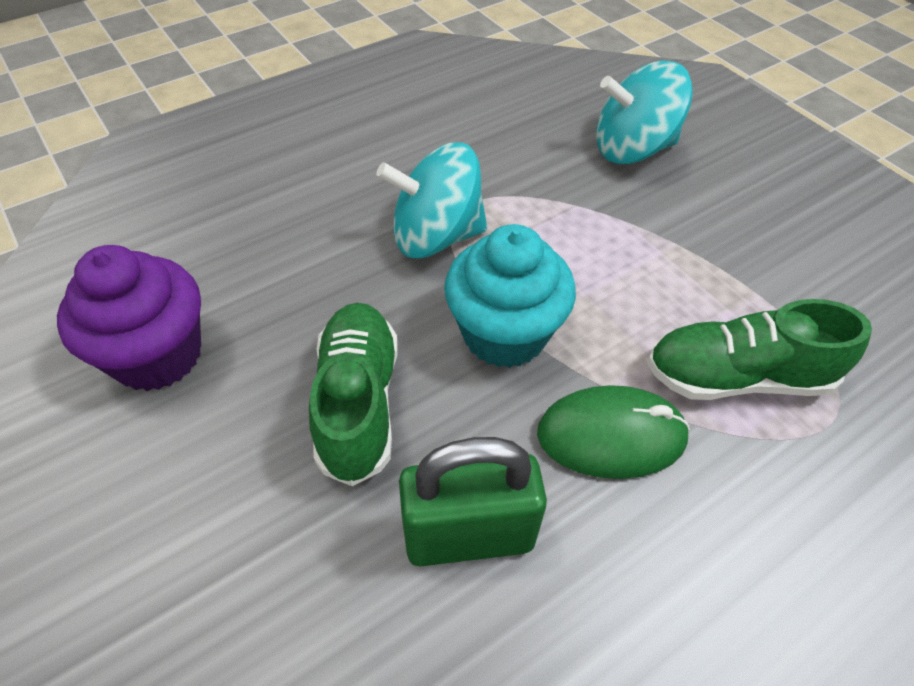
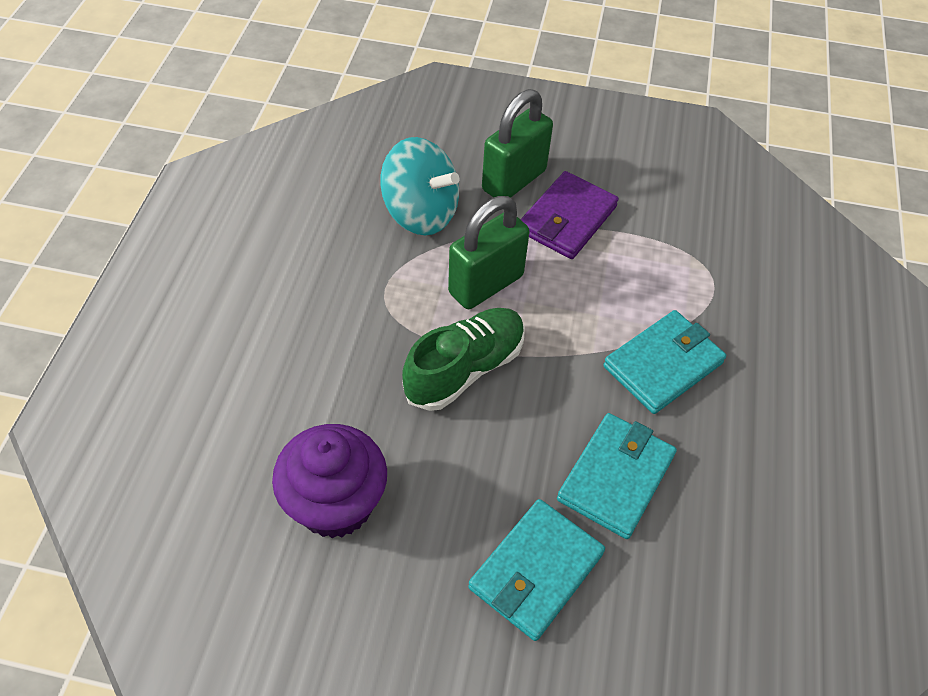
green mouse: 1 -> 0
green padlock: 1 -> 2
green shoe: 2 -> 1
purple wallet: 0 -> 1
turquoise cupcake: 1 -> 0
turquoise spinning top: 2 -> 1
turquoise wallet: 0 -> 3

